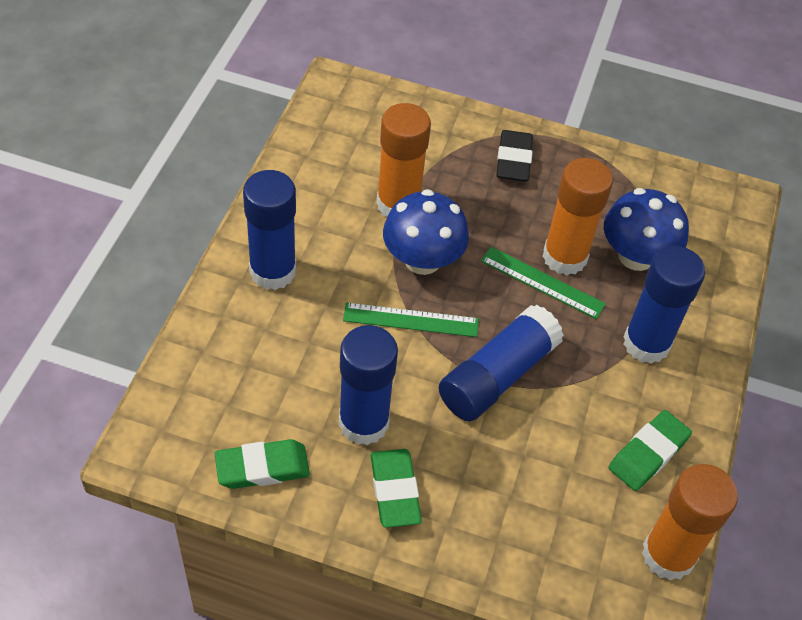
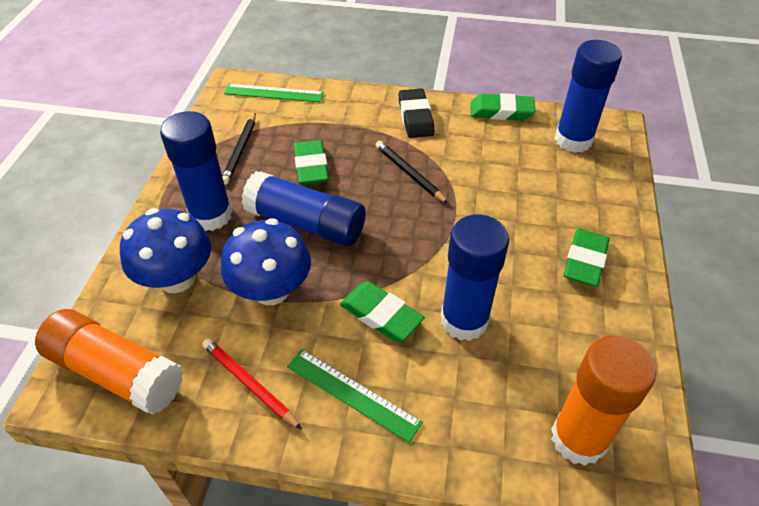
black pencil: 0 -> 2
green eraser: 3 -> 4
orange glue stick: 3 -> 2
red pencil: 0 -> 1

